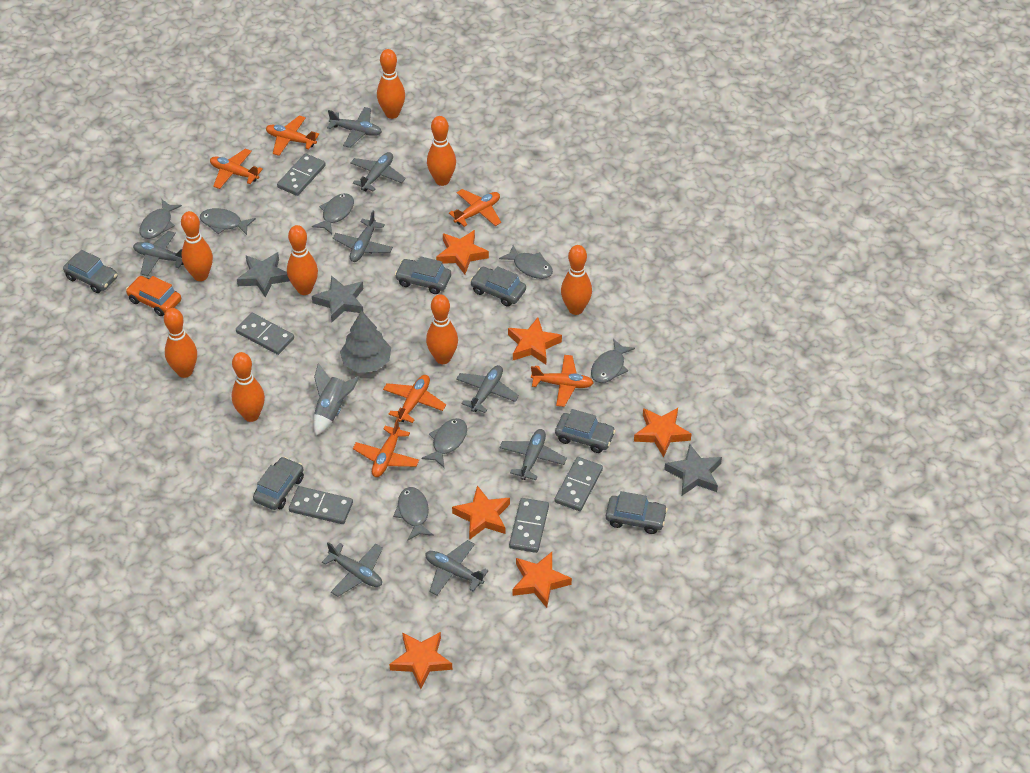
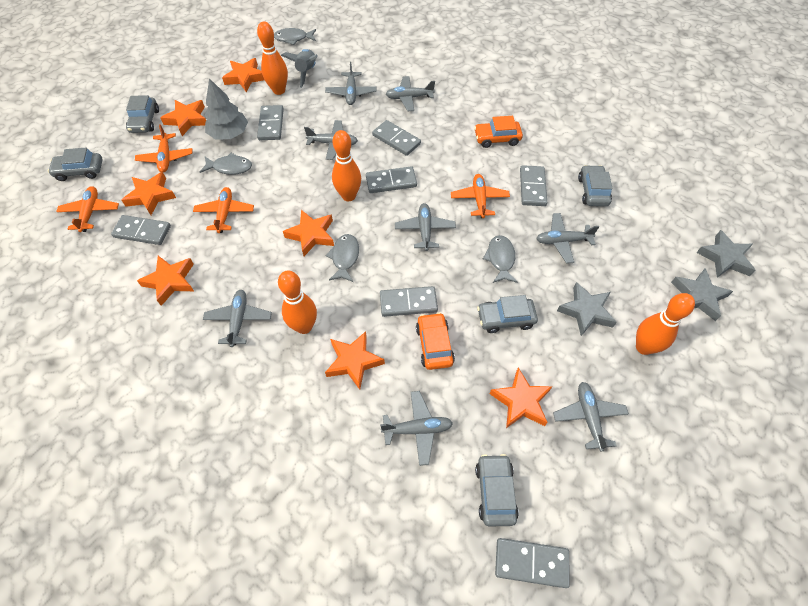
grey car: 6 -> 5
grey domino: 5 -> 7
grey fish: 7 -> 4
orange bowling pin: 8 -> 4
orange car: 1 -> 2
orange plane: 6 -> 4
orange star: 6 -> 7

